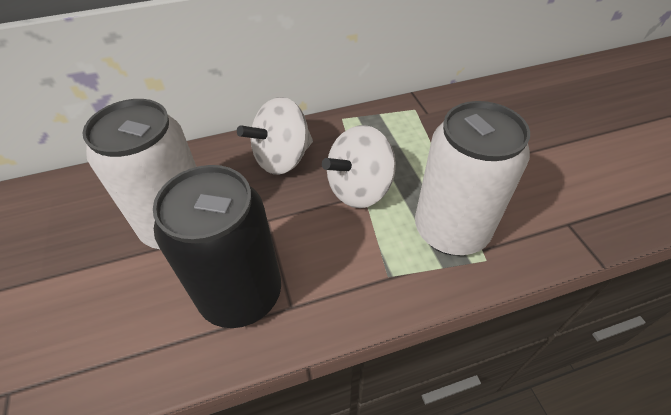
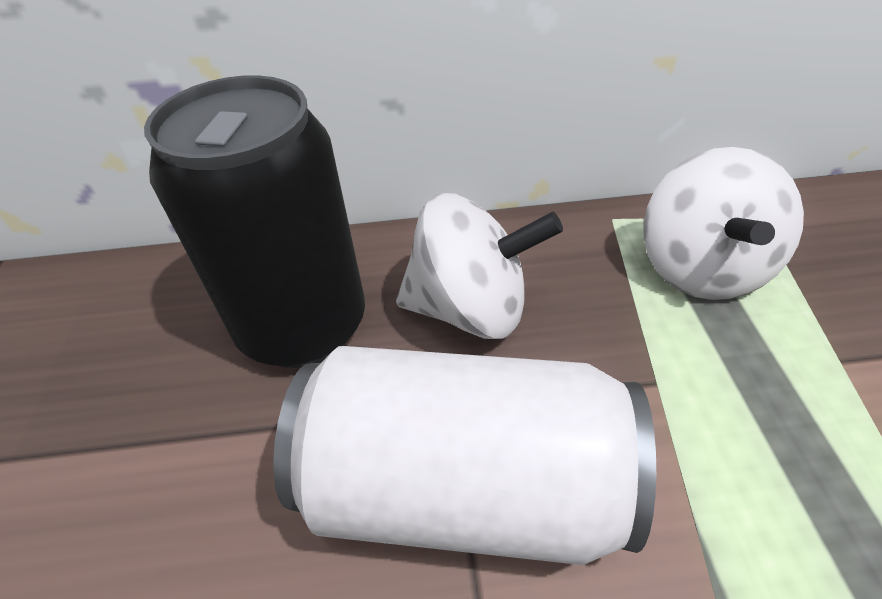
white can: 2 -> 1

